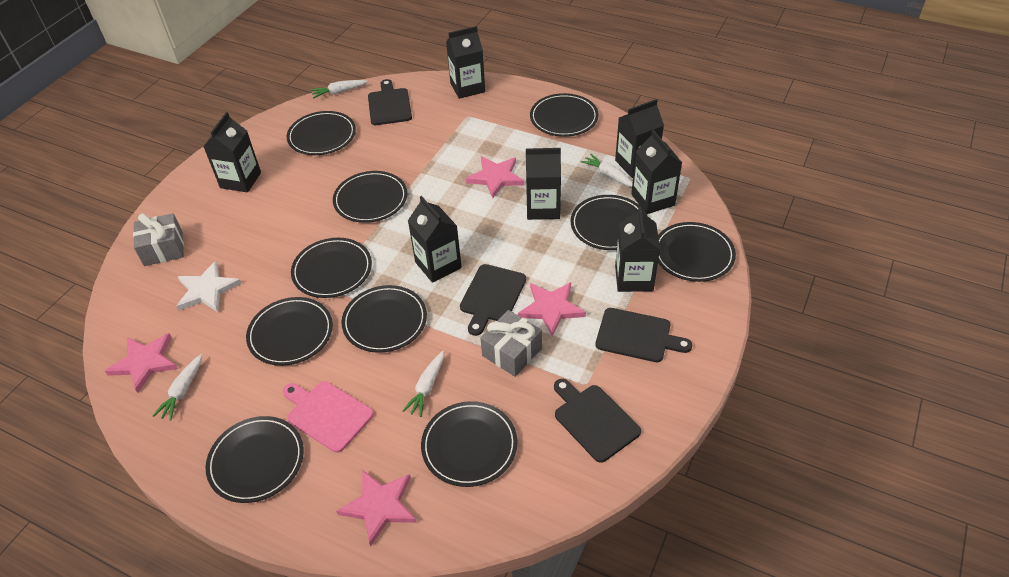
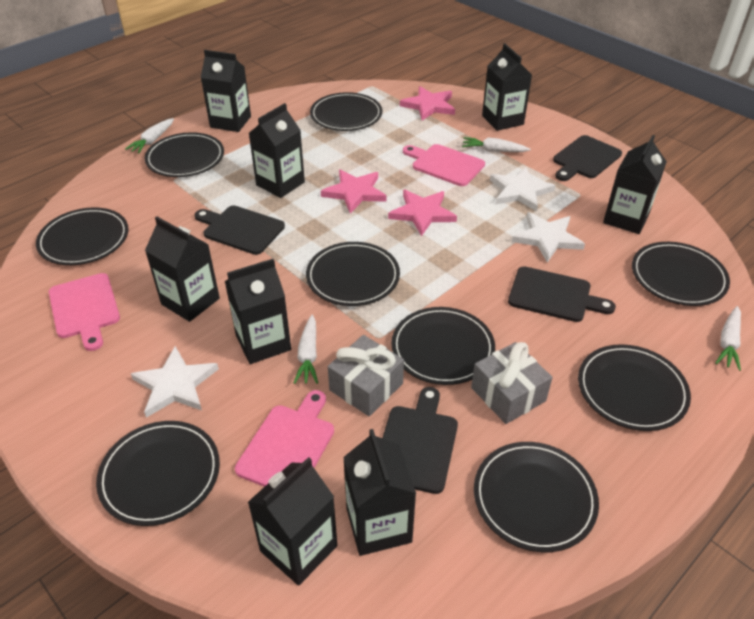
black carton: 7 -> 8
black plate: 10 -> 9
pink cutting board: 1 -> 3
pink star: 4 -> 3
white star: 1 -> 3

